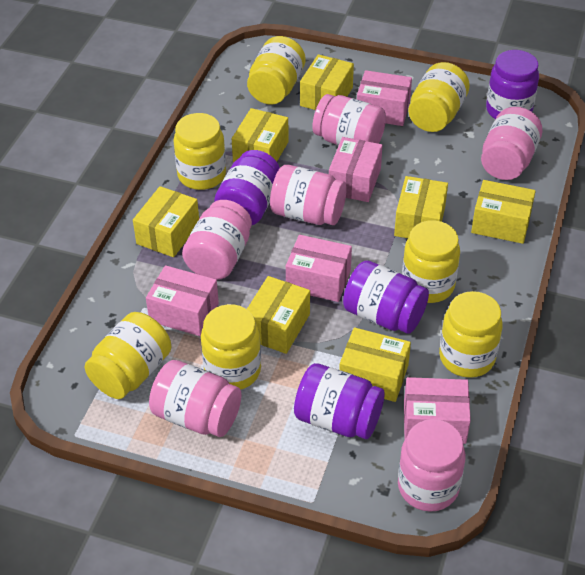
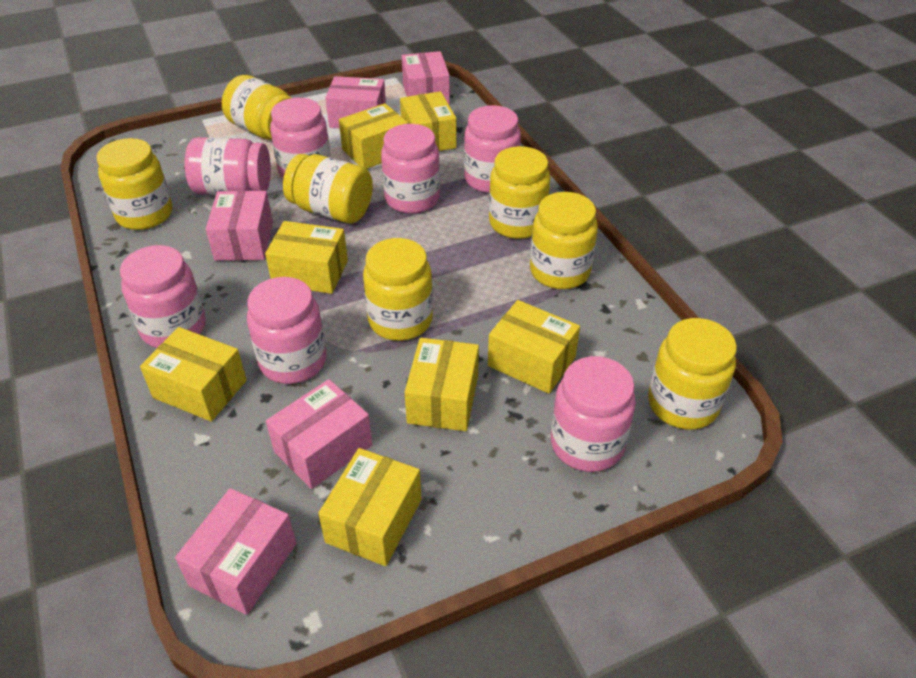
pink jar: 6 -> 7
purple jar: 4 -> 0

